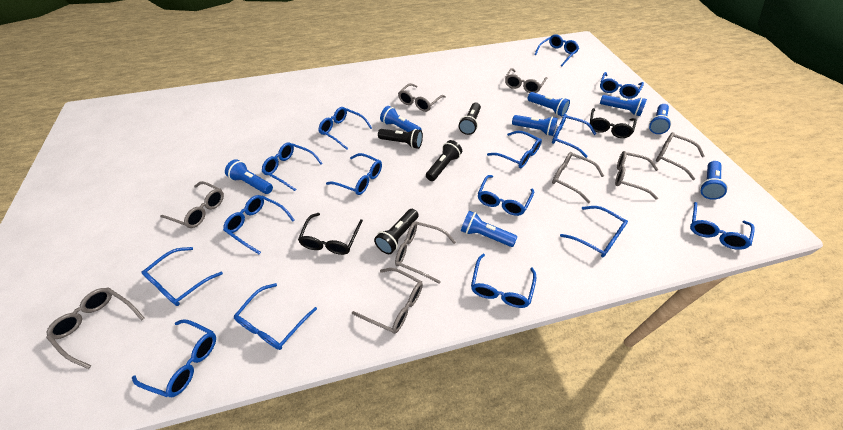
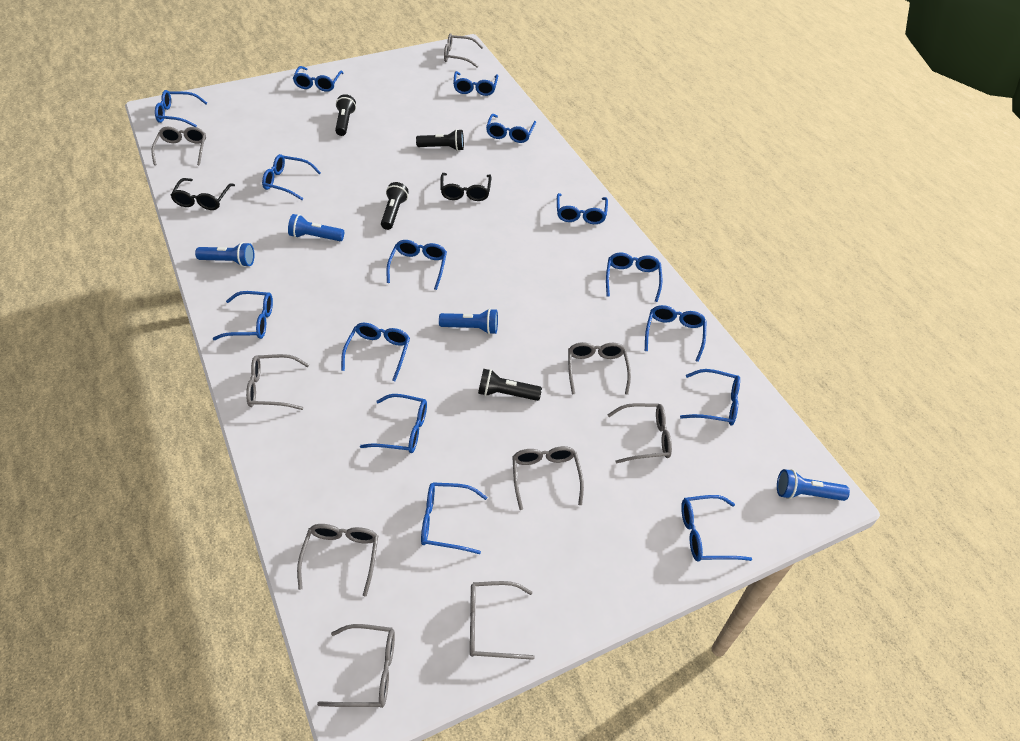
blue flashlight: 8 -> 4

